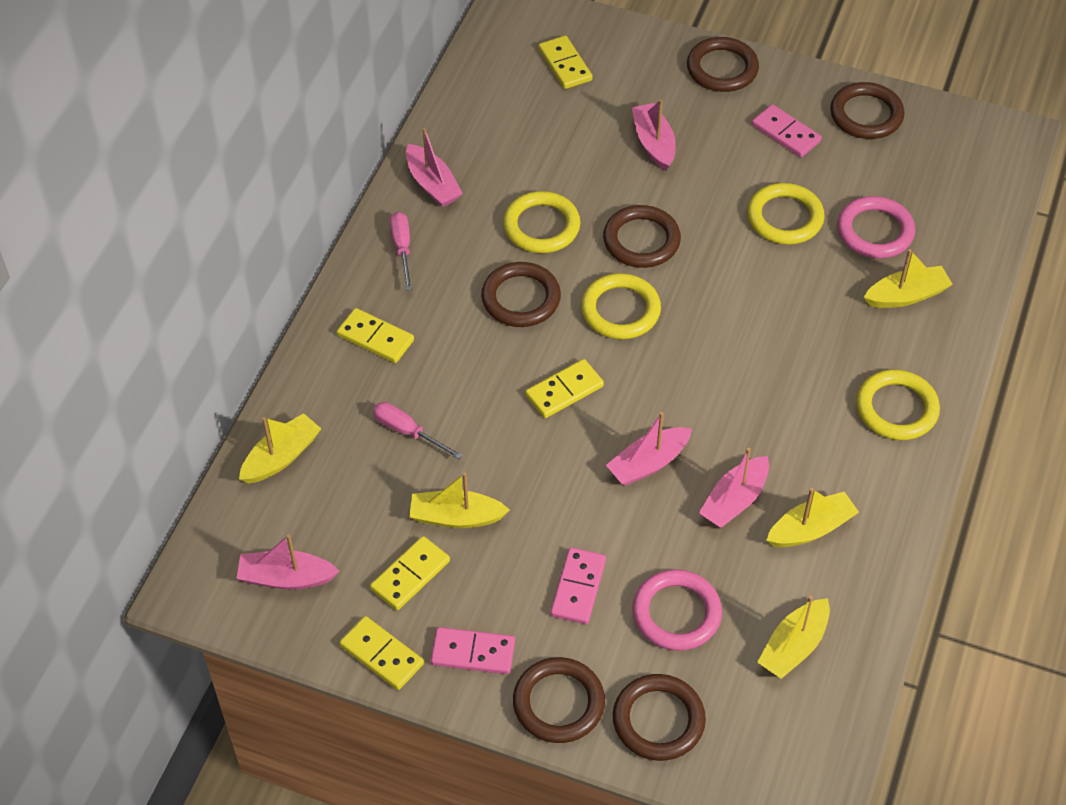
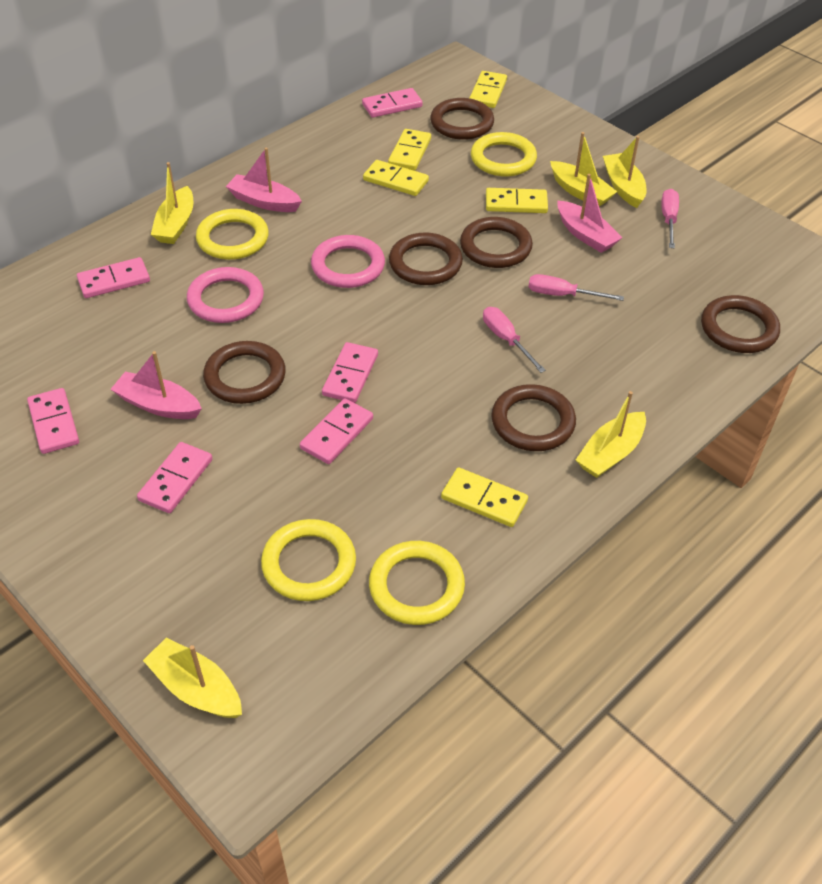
pink boat: 5 -> 3
pink domino: 3 -> 6
pink screwdriver: 2 -> 3

